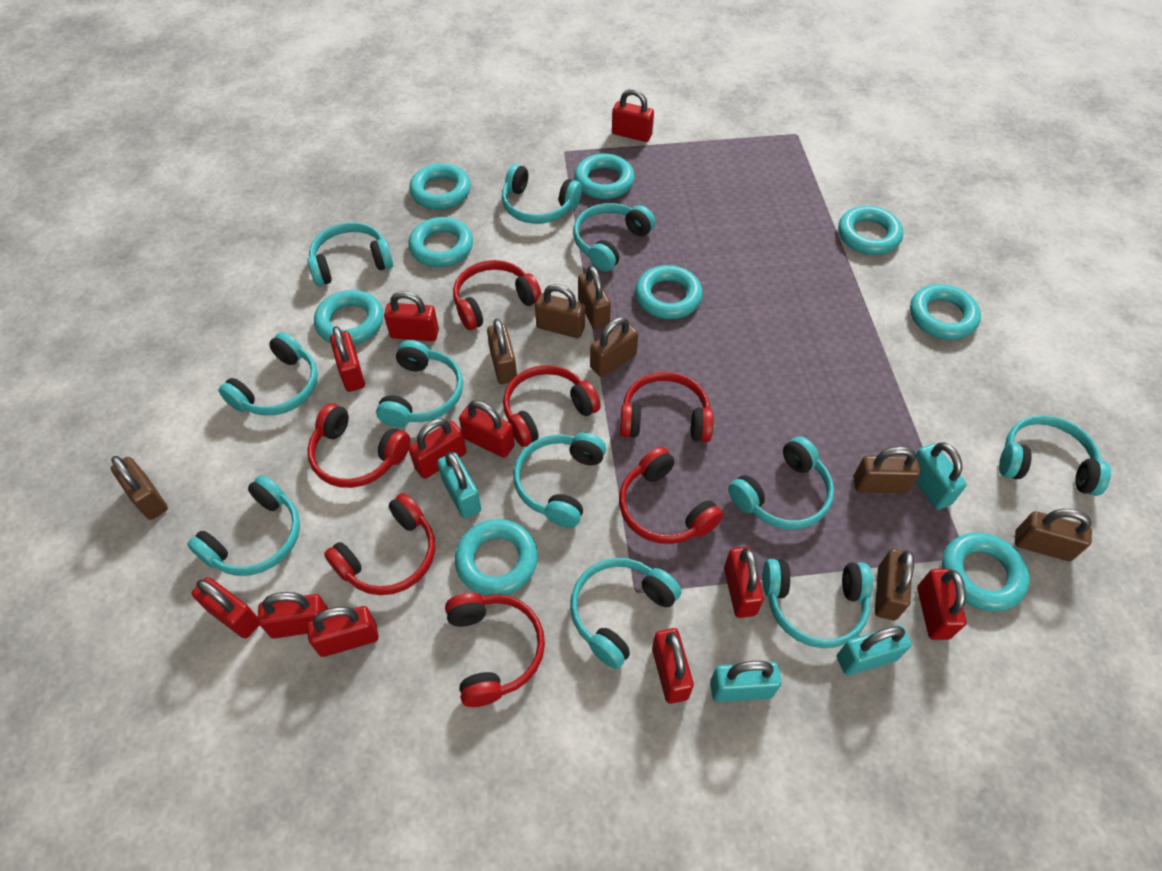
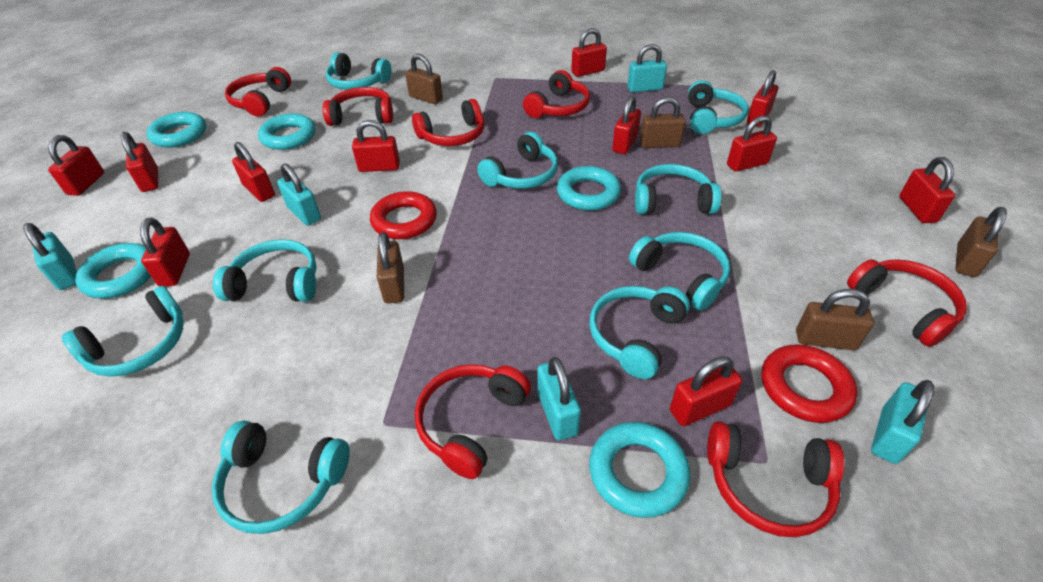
brown padlock: 8 -> 5
red ring: 0 -> 2
turquoise headphones: 11 -> 9
turquoise padlock: 4 -> 5
turquoise ring: 9 -> 5

